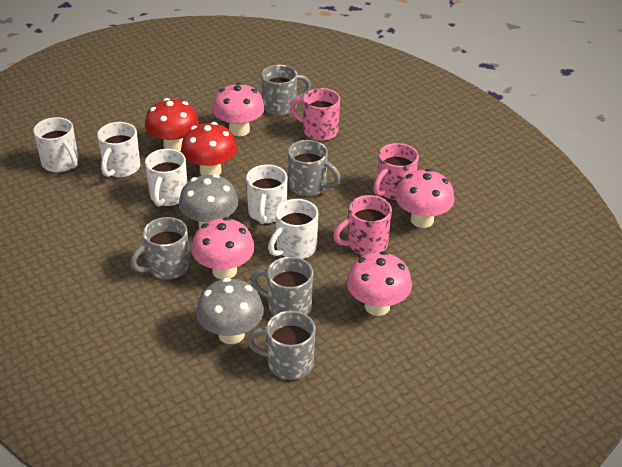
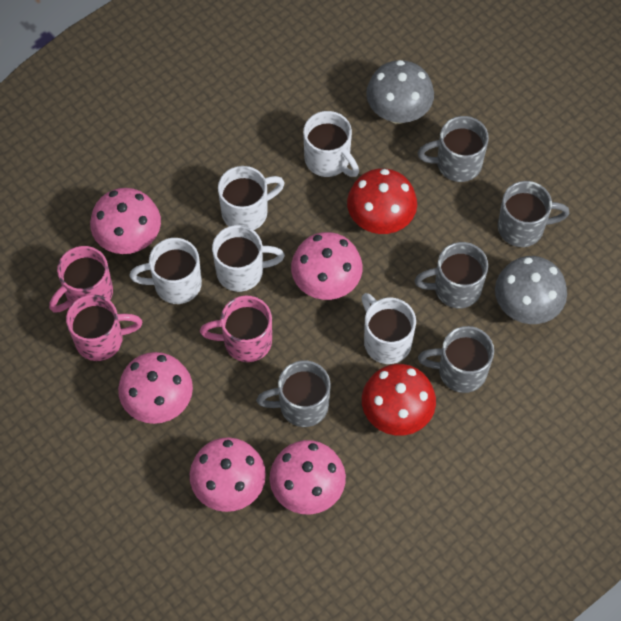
pink mushroom: 4 -> 5

